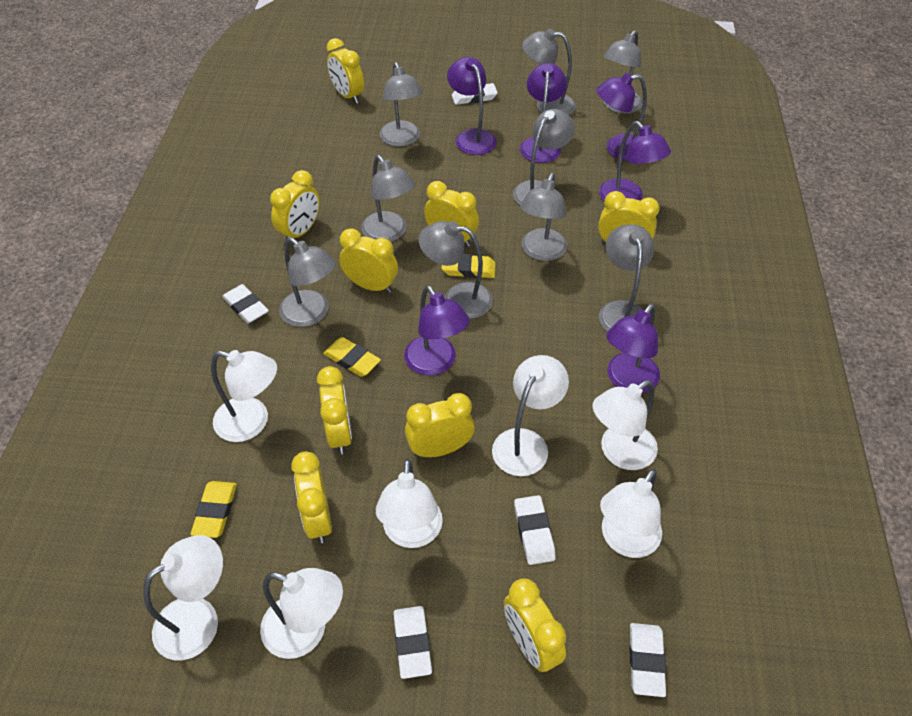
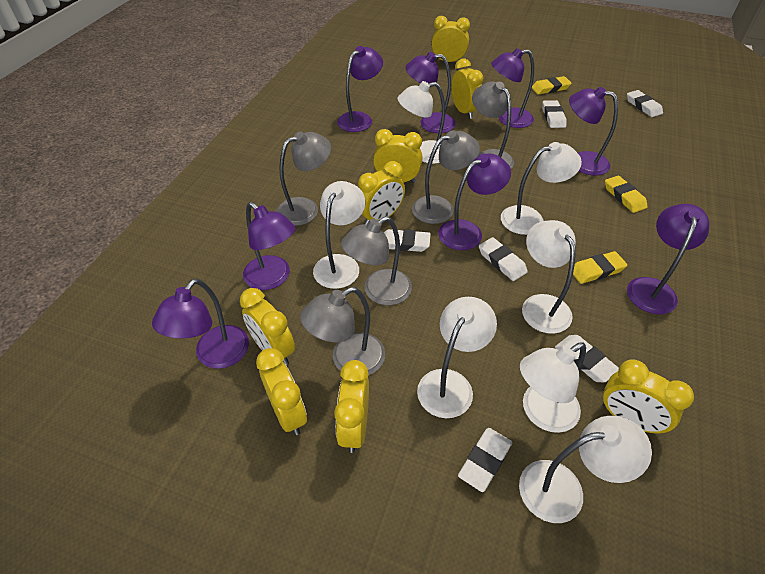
grey lamp: 9 -> 5
purple lamp: 6 -> 8
white eraser: 5 -> 6
yellow clock: 9 -> 8

